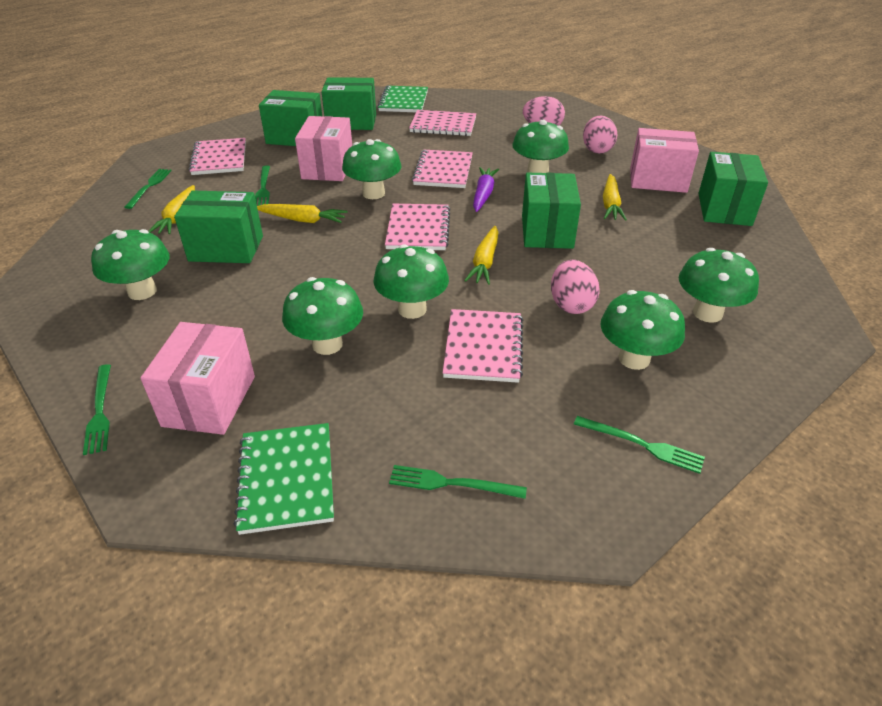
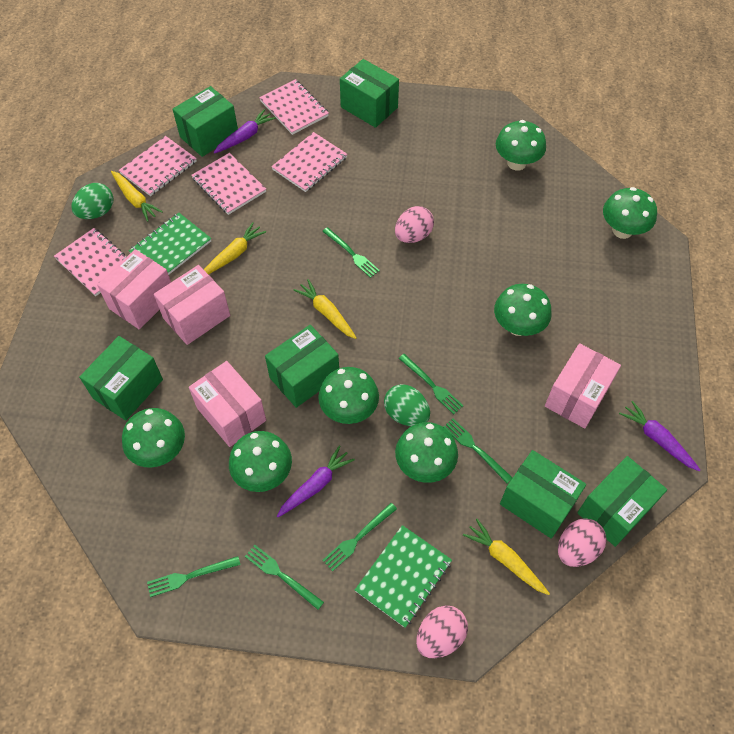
green box: 5 -> 6
green egg: 0 -> 2
green fork: 5 -> 6
pink box: 3 -> 4
purple carrot: 1 -> 3

